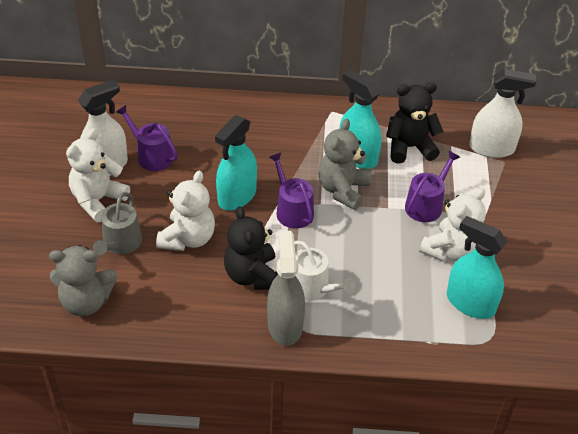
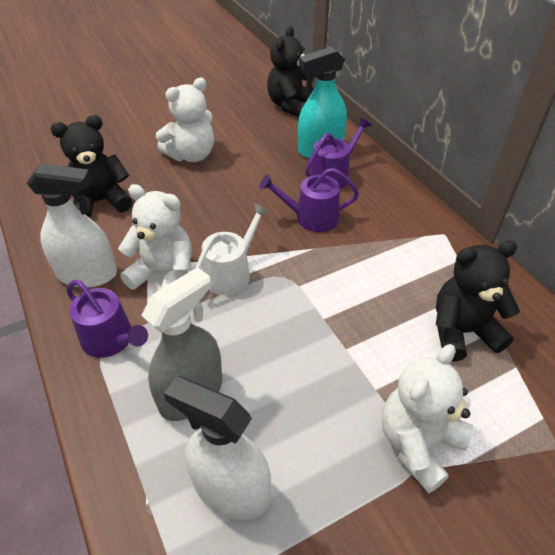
black teddy bear: 2 -> 3
grey teddy bear: 2 -> 0
grey watering can: 1 -> 0
turquoise spray bottle: 3 -> 1

